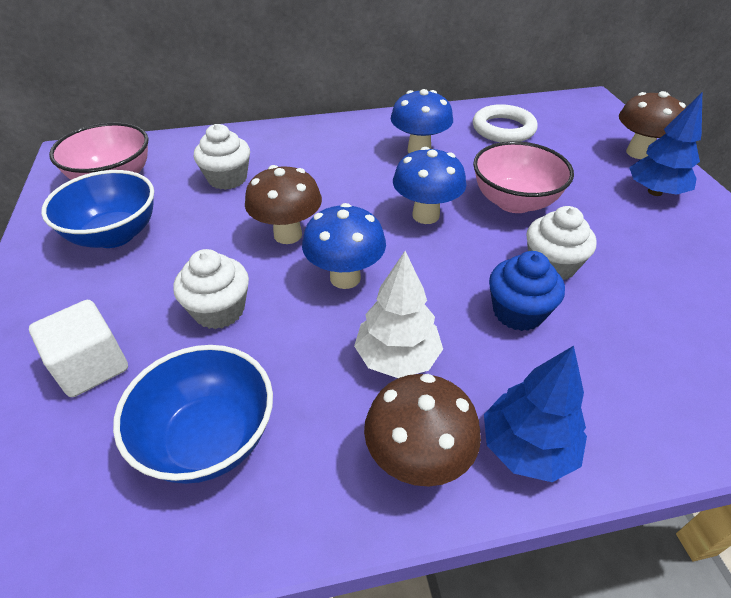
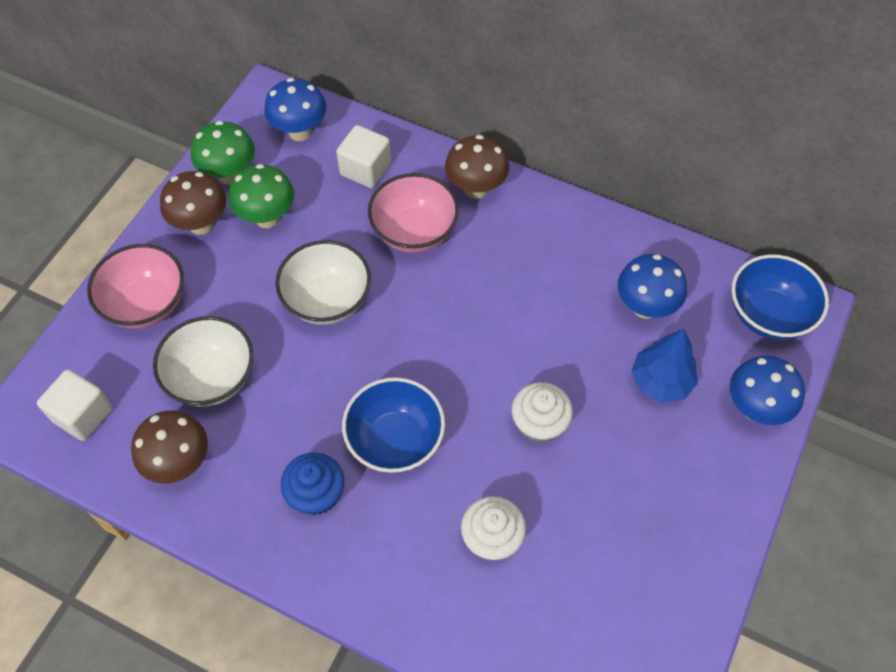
blue tree: 2 -> 1
green mushroom: 0 -> 2
white bowl: 0 -> 2
white cube: 1 -> 2
white cupcake: 3 -> 2
white ring: 1 -> 0
white tree: 1 -> 0

